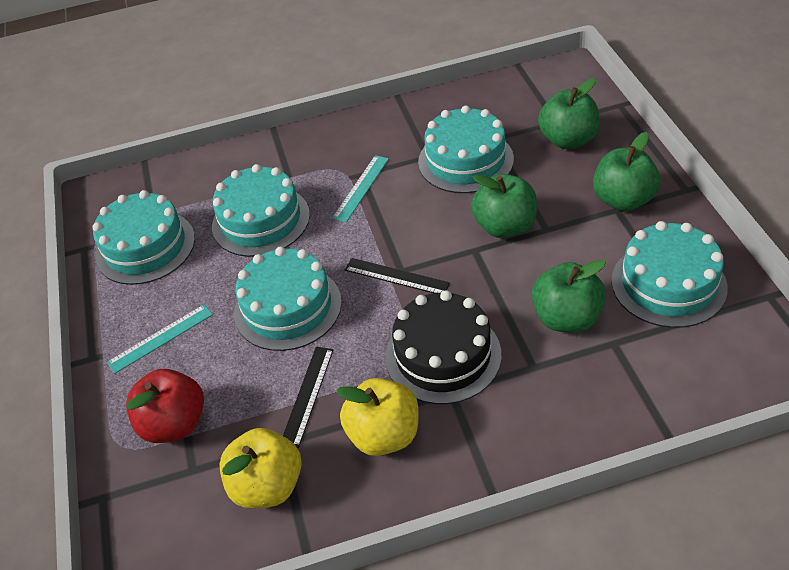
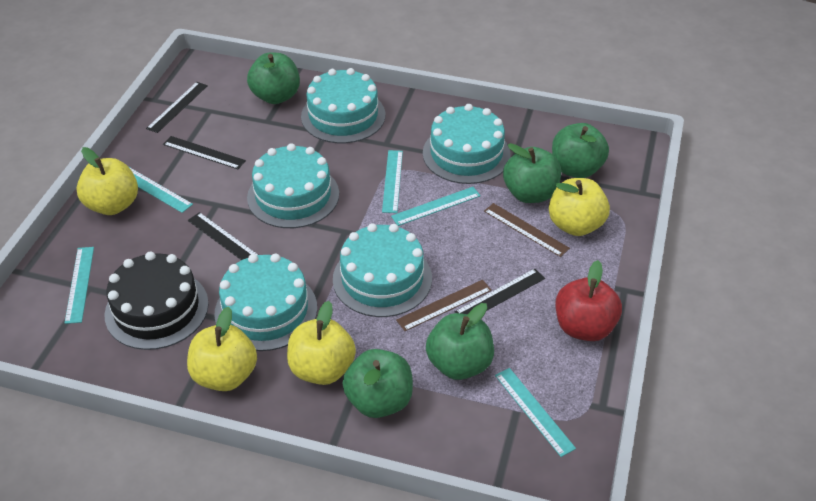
black ruler: 2 -> 4
brown ruler: 0 -> 2
green apple: 4 -> 5
turquoise ruler: 2 -> 5
yellow apple: 2 -> 4

